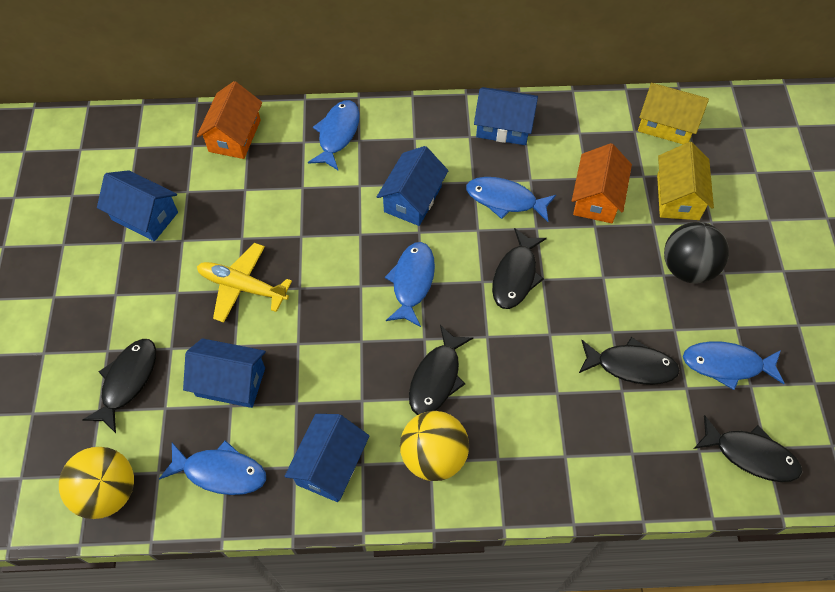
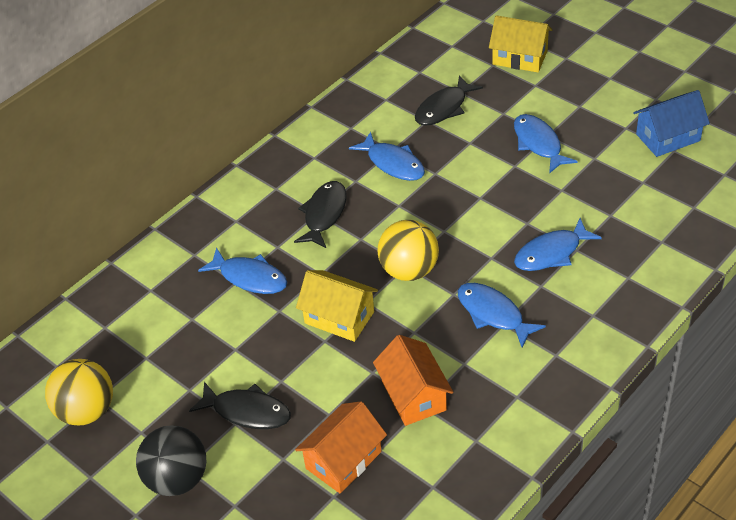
black fish: 5 -> 3
blue house: 5 -> 1
yellow plane: 1 -> 0

